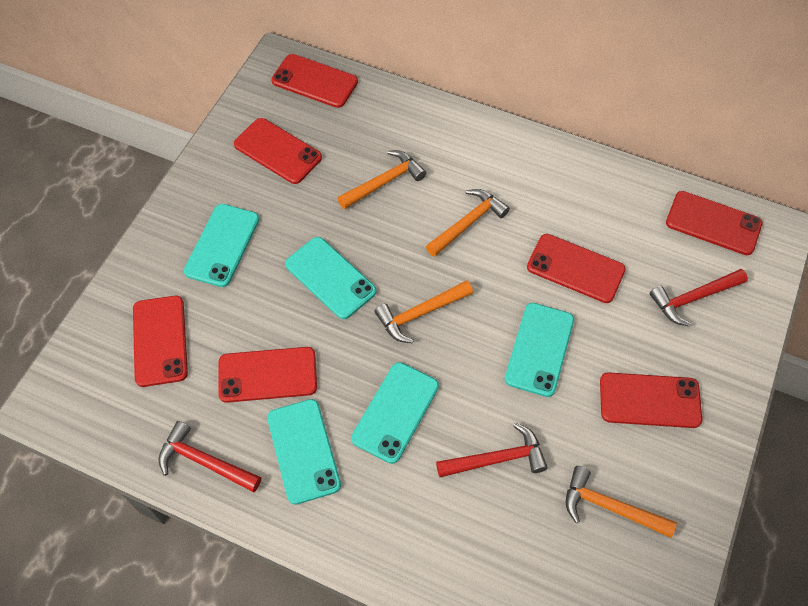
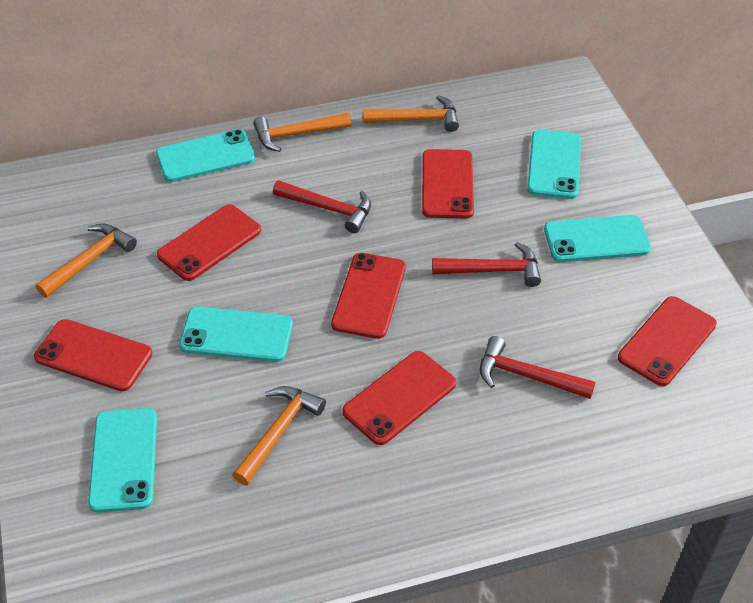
red phone: 7 -> 6

